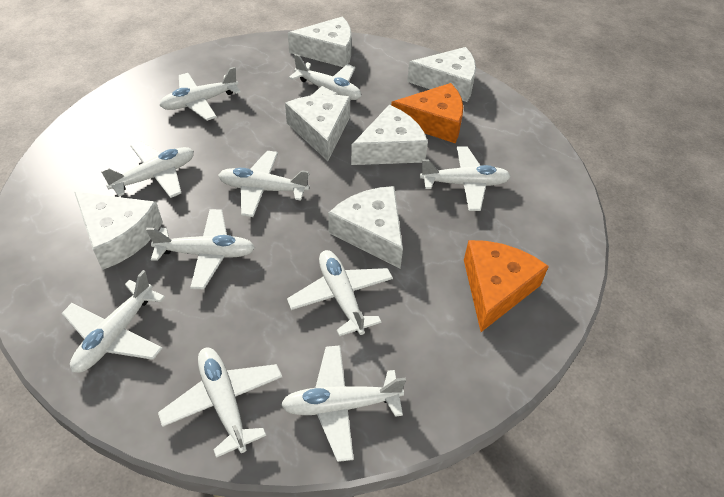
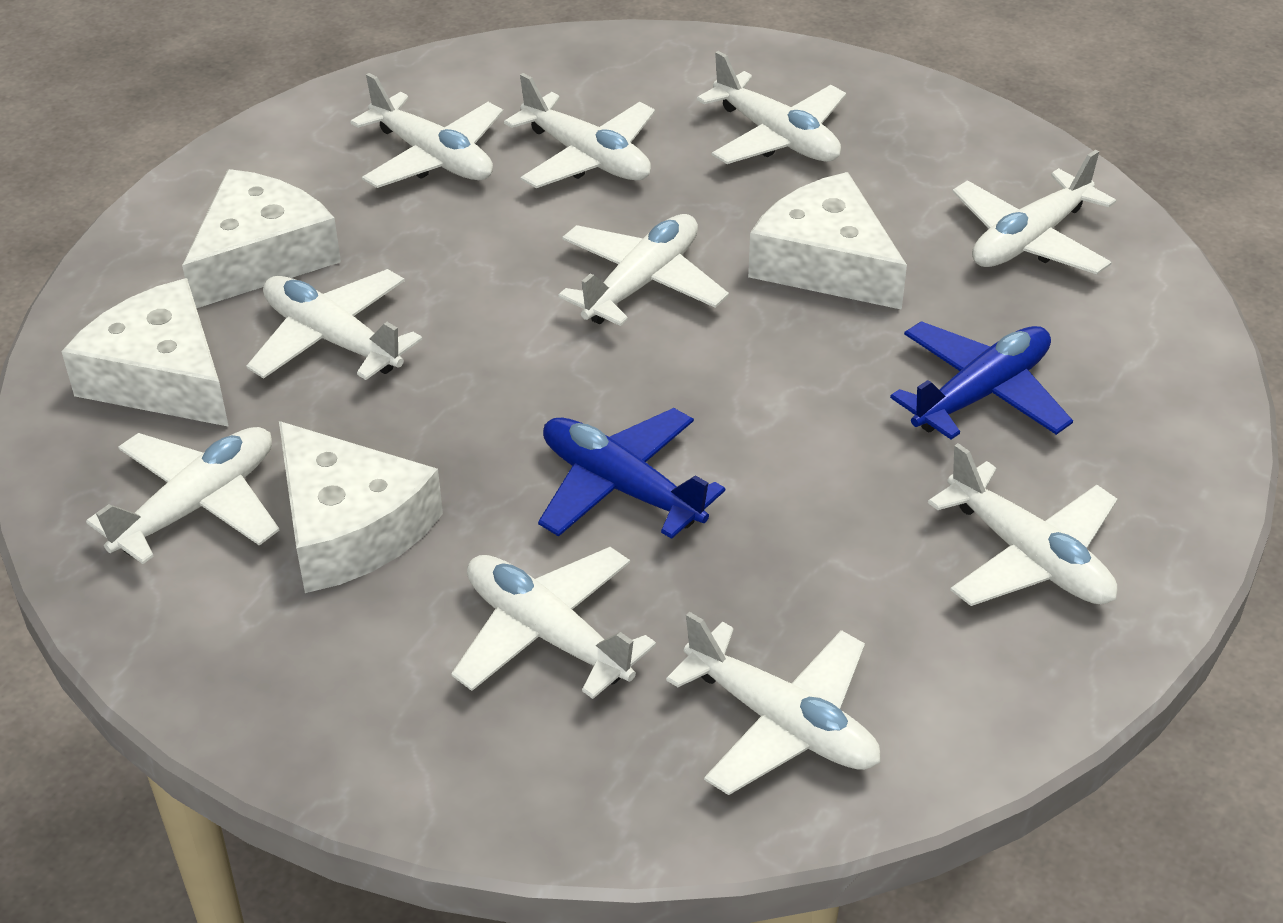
blue plane: 0 -> 2
orange cheese: 2 -> 0
white cheese: 6 -> 4

